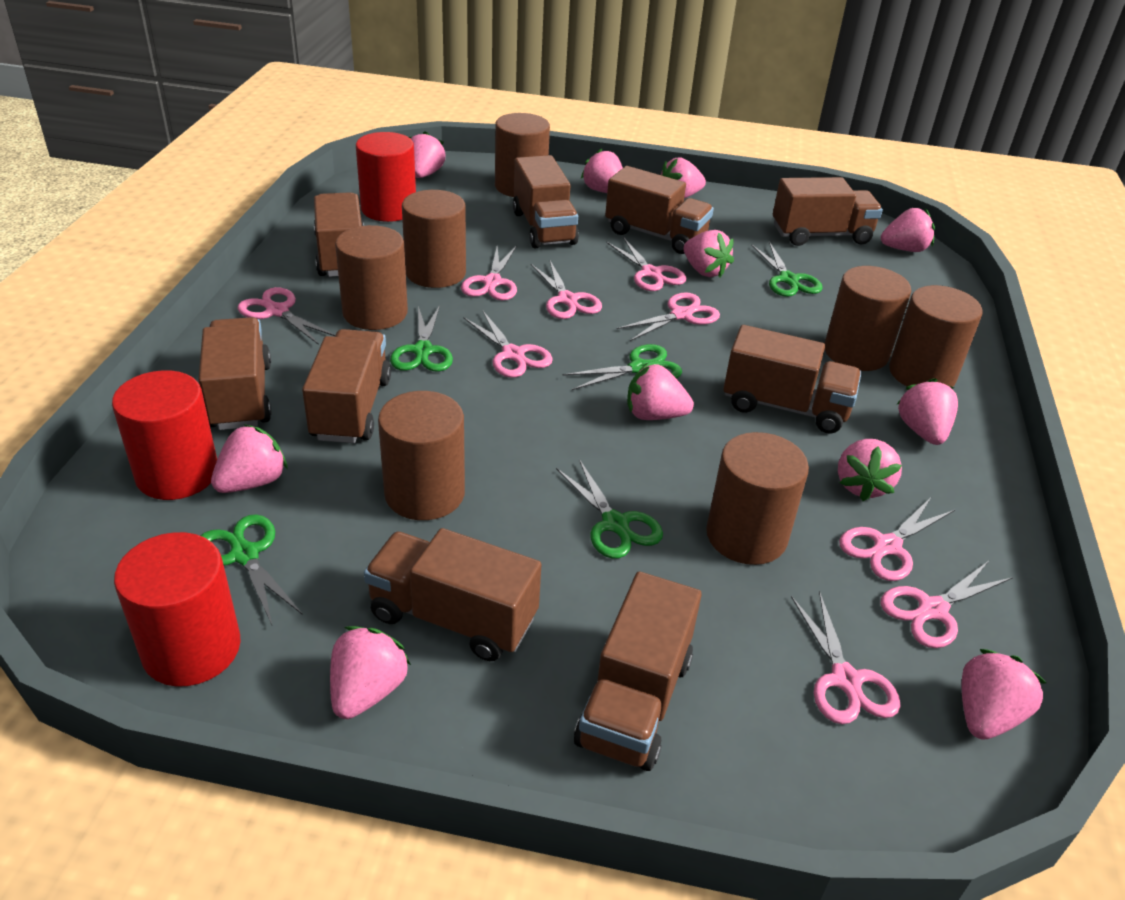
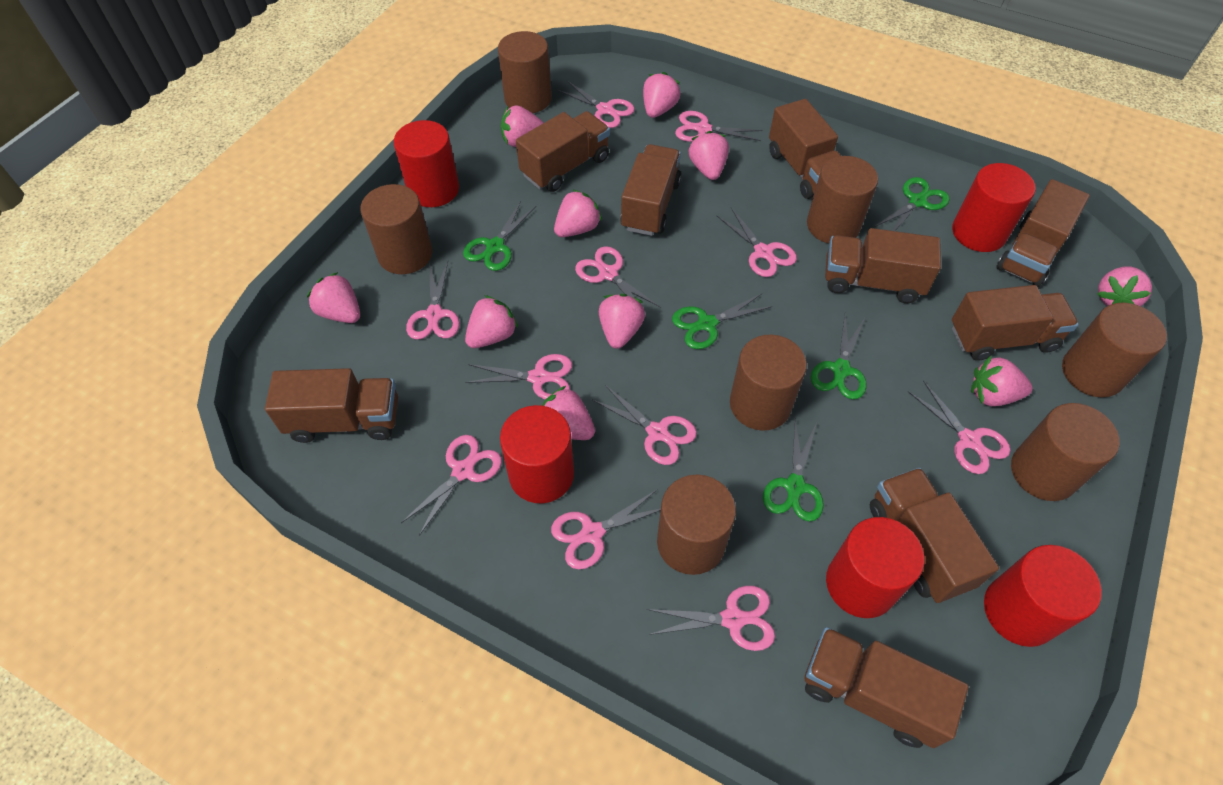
pink scissors: 9 -> 11
pink strawberry: 11 -> 10
red cylinder: 3 -> 5

